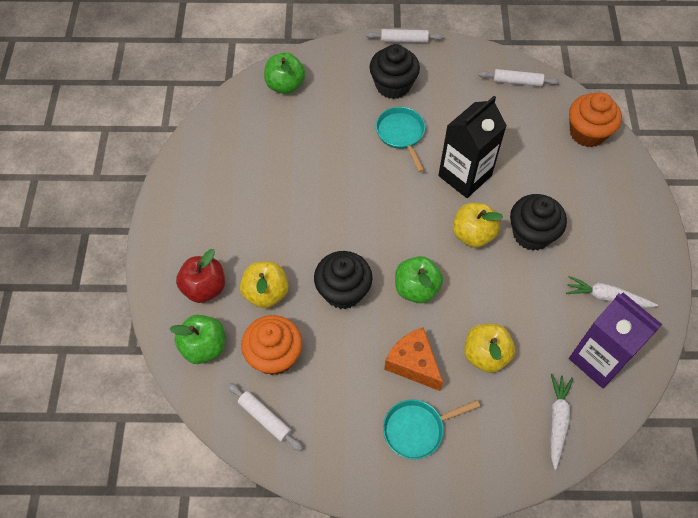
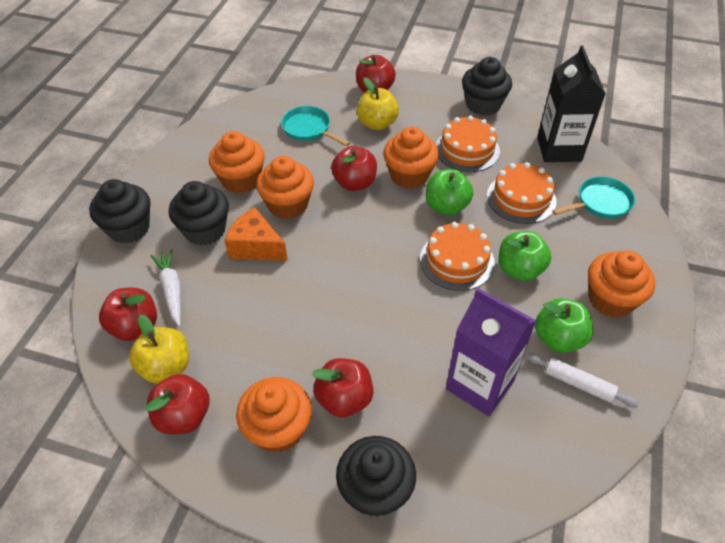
black cupcake: 3 -> 4
orange cake: 0 -> 3
orange cupcake: 2 -> 5
red apple: 1 -> 5
white carrot: 2 -> 1
white rolling pin: 3 -> 1
yellow apple: 3 -> 2

